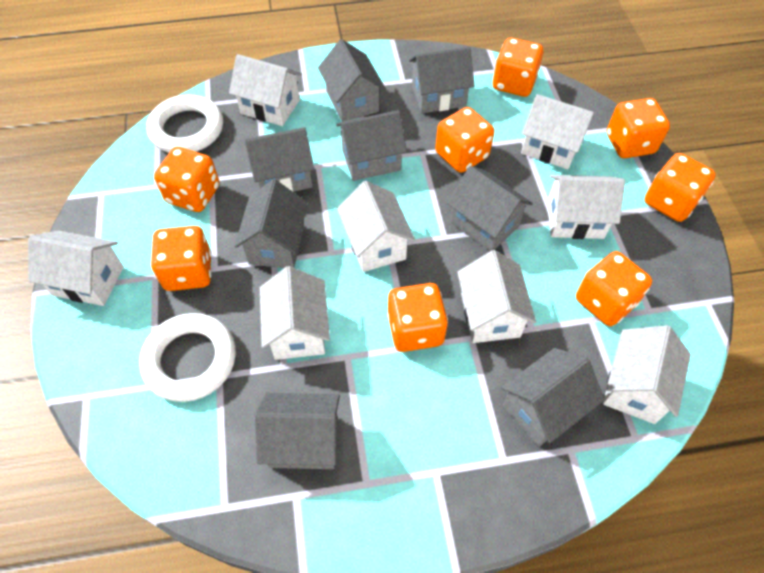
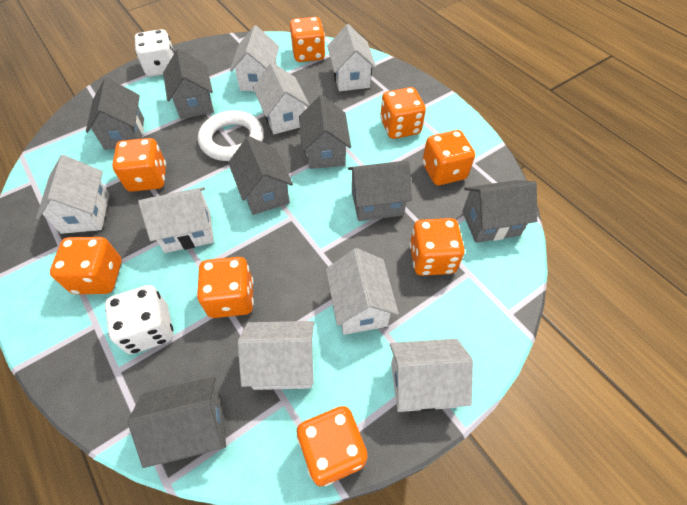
grey house: 8 -> 7
white dice: 0 -> 2
white ring: 2 -> 1

